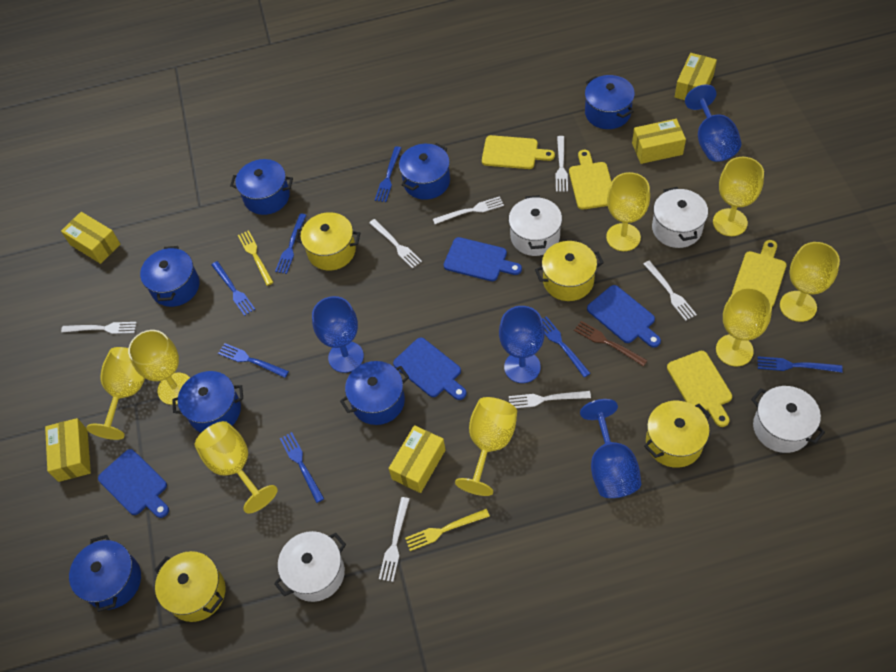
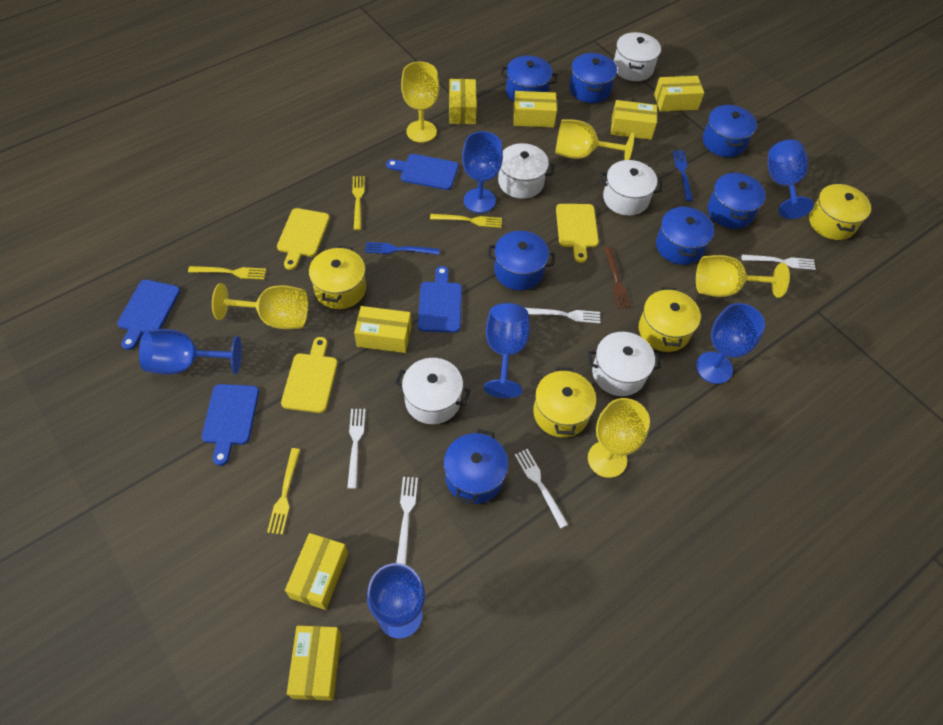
blue fork: 7 -> 2
blue goblet: 4 -> 6
white fork: 7 -> 5
white pot: 4 -> 5
yellow box: 5 -> 7
yellow cutting board: 4 -> 3
yellow fork: 2 -> 4
yellow goblet: 8 -> 5

